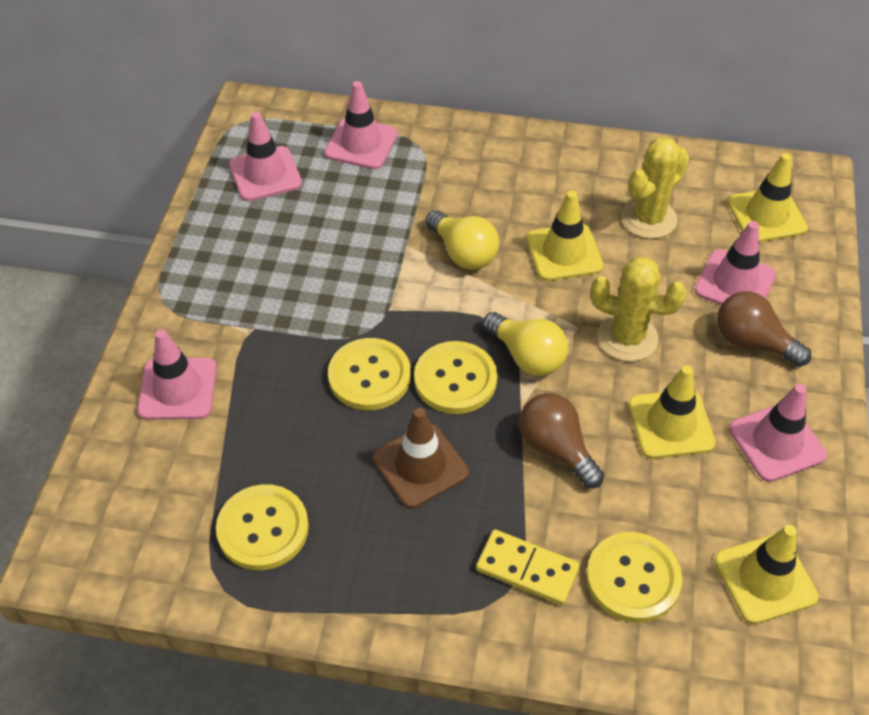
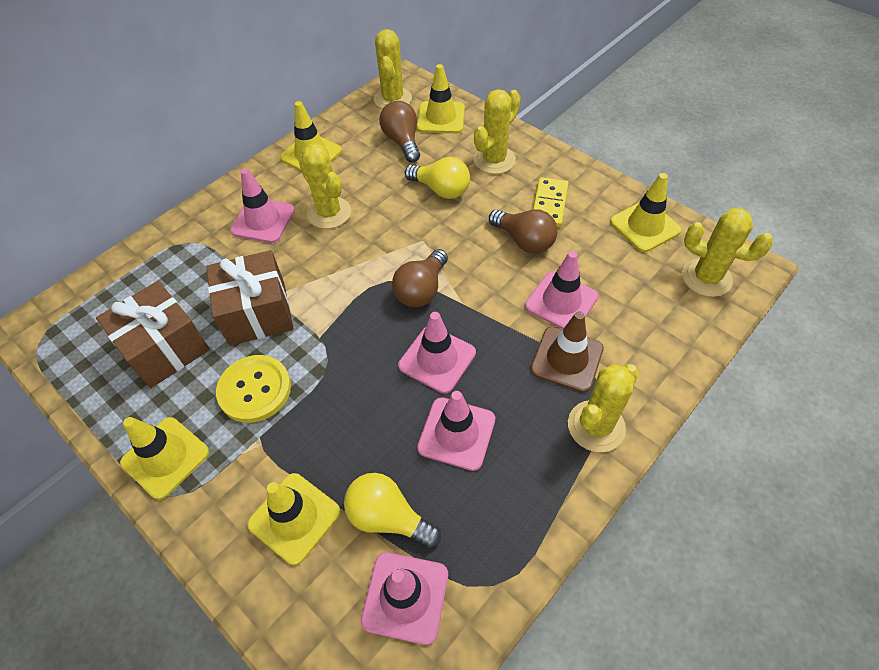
brown gift: 0 -> 2
brown light bulb: 2 -> 3
yellow button: 4 -> 1
yellow cactus: 2 -> 5
yellow traffic cone: 4 -> 5

